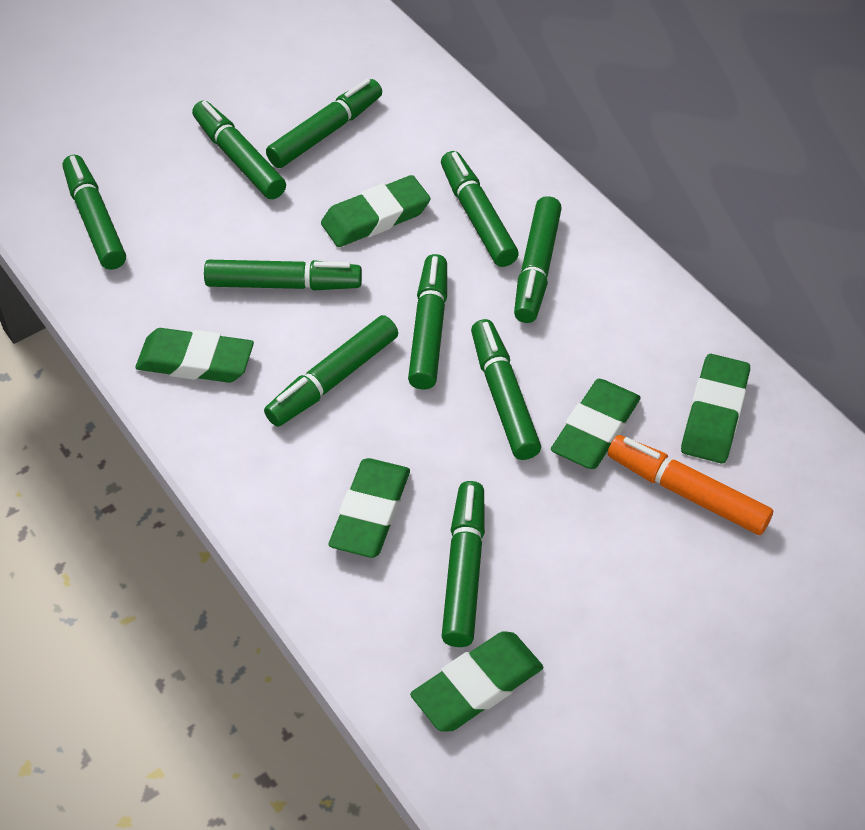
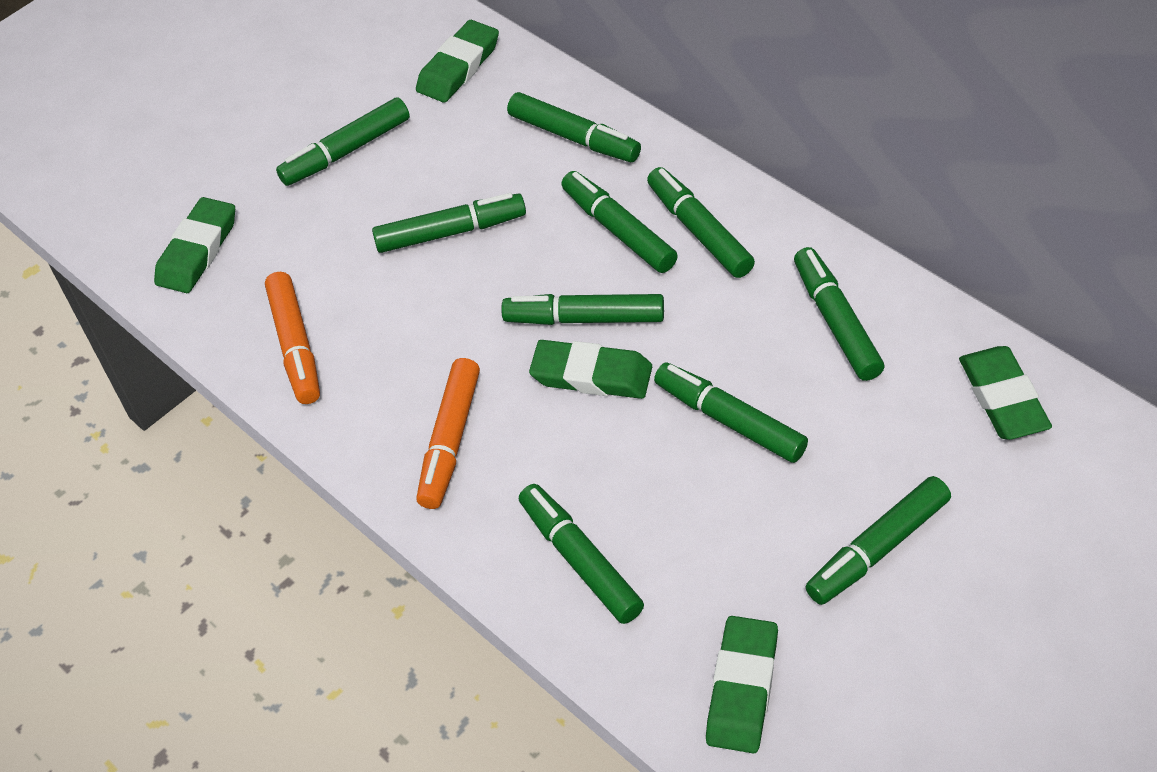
green eraser: 6 -> 5
orange marker: 1 -> 2

